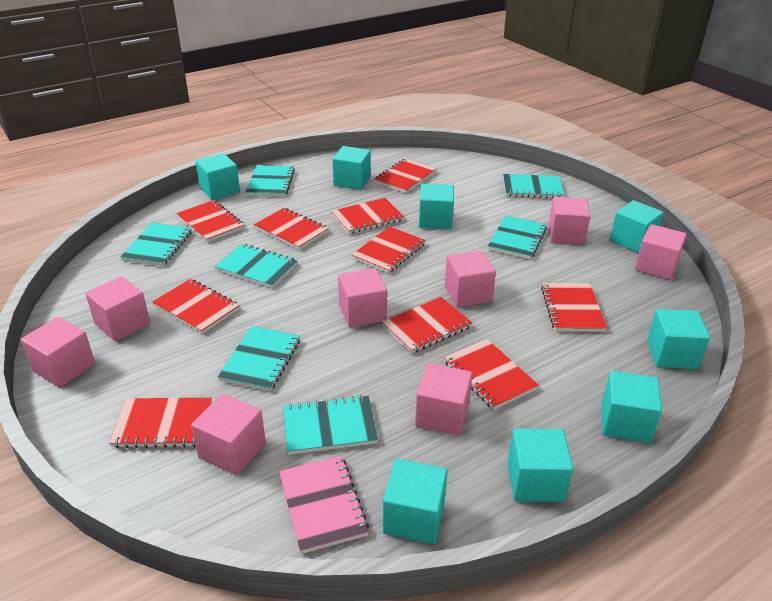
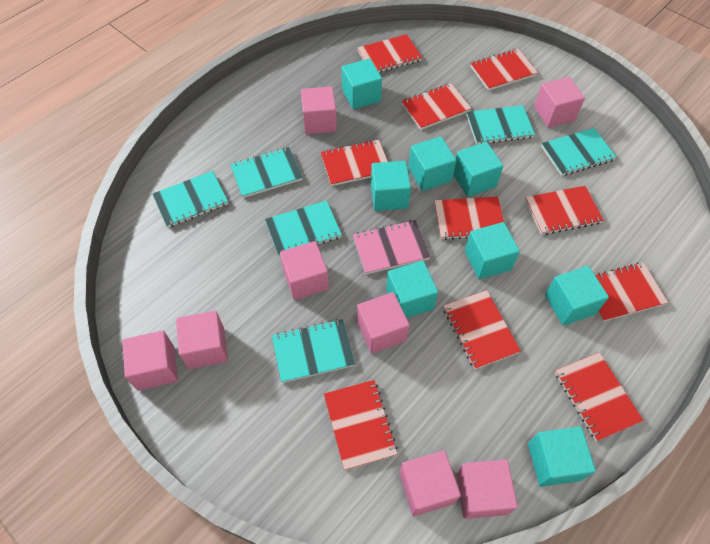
turquoise notebook: 7 -> 6

